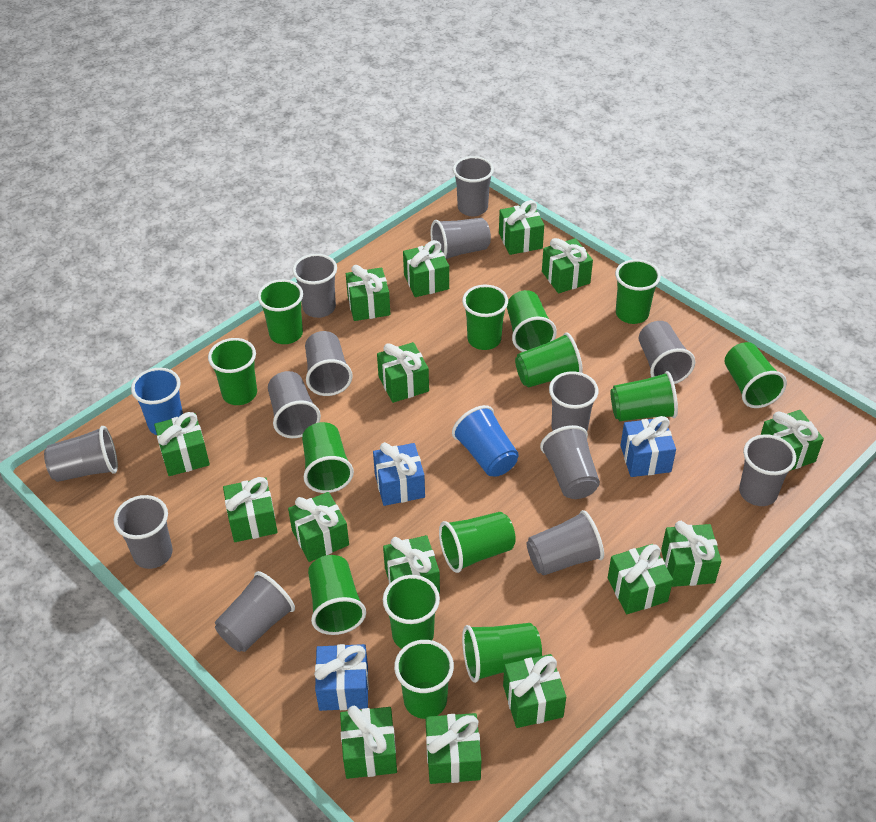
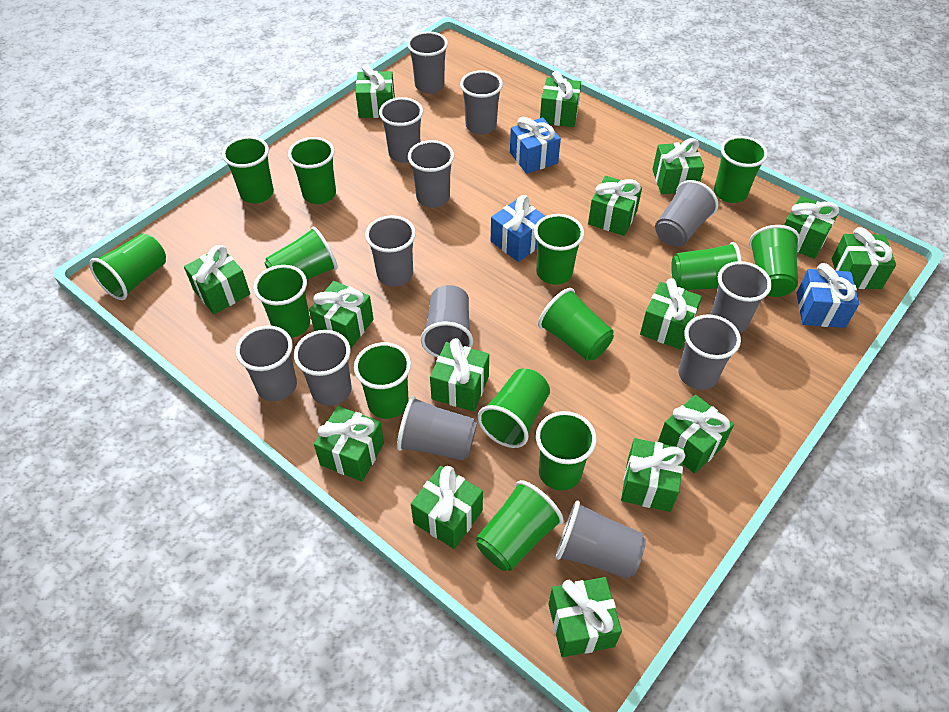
blue cup: 2 -> 0

